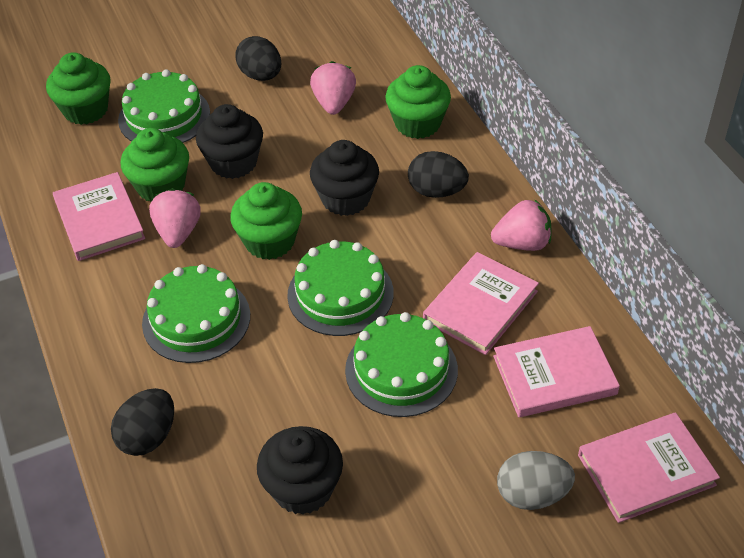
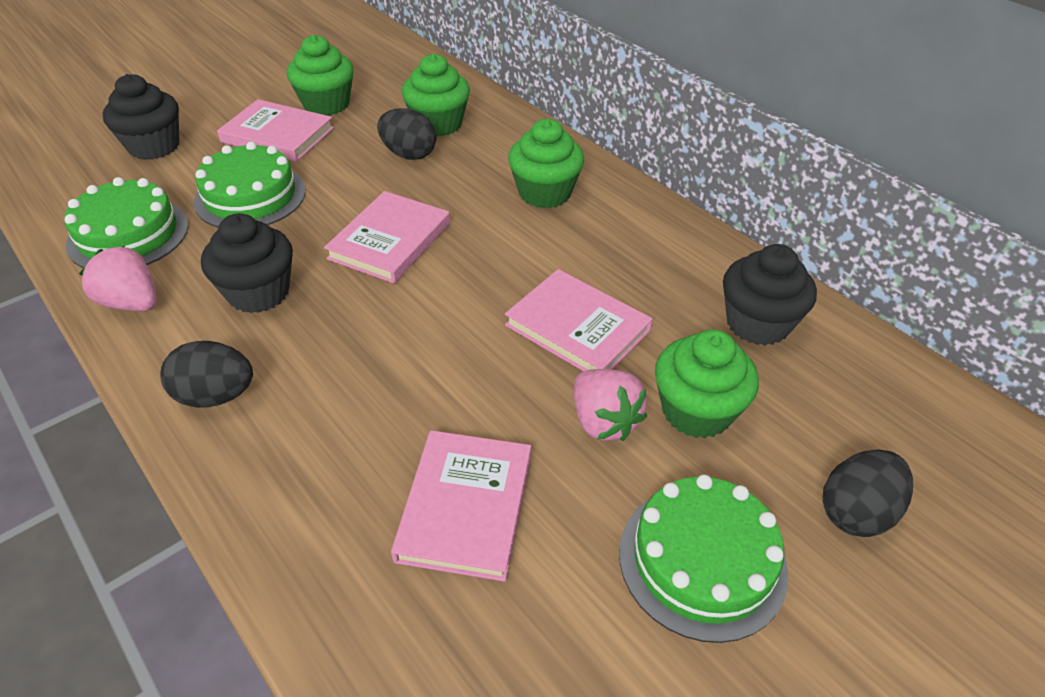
green cake: 4 -> 3
grey egg: 1 -> 0
pink strawberry: 3 -> 2

